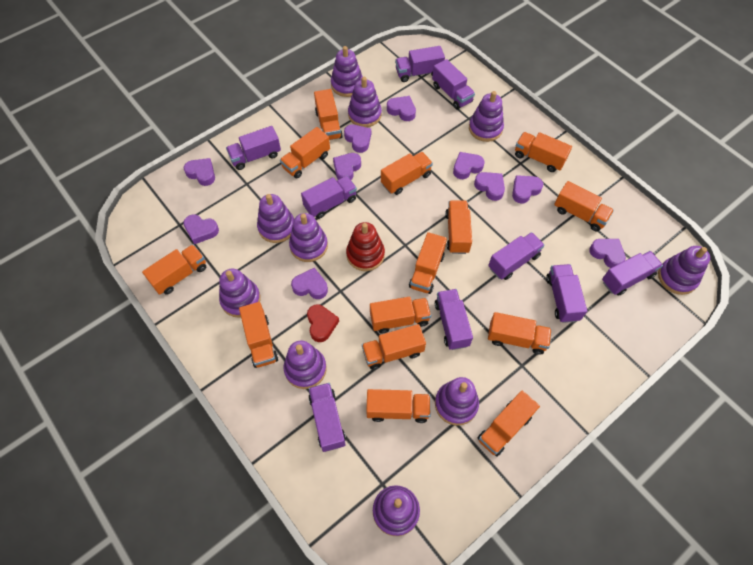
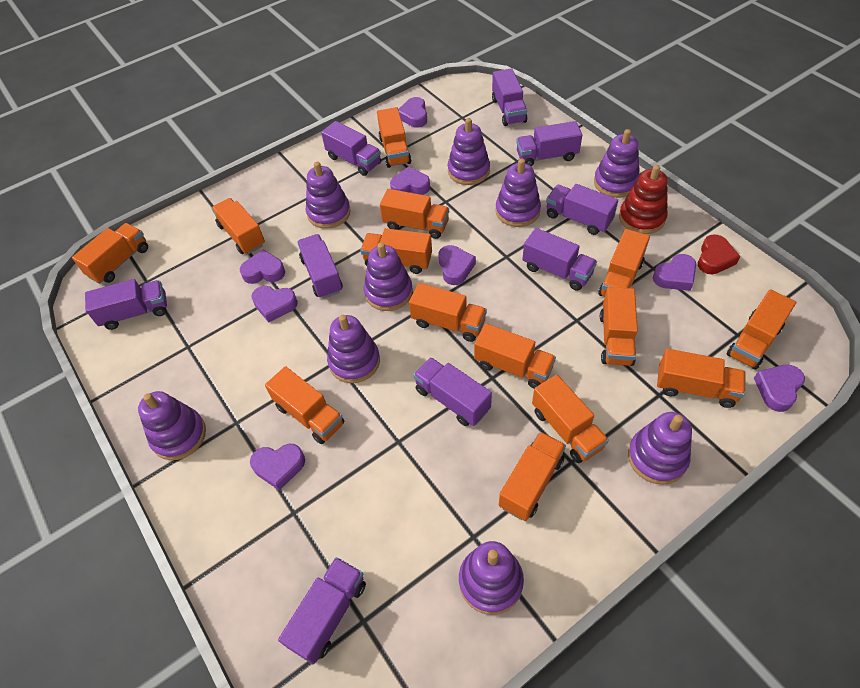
purple heart: 10 -> 8
purple stacking toy: 10 -> 9

